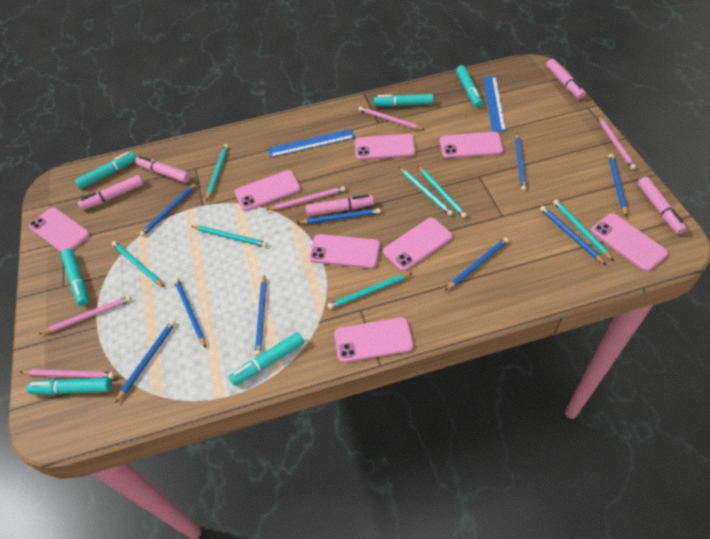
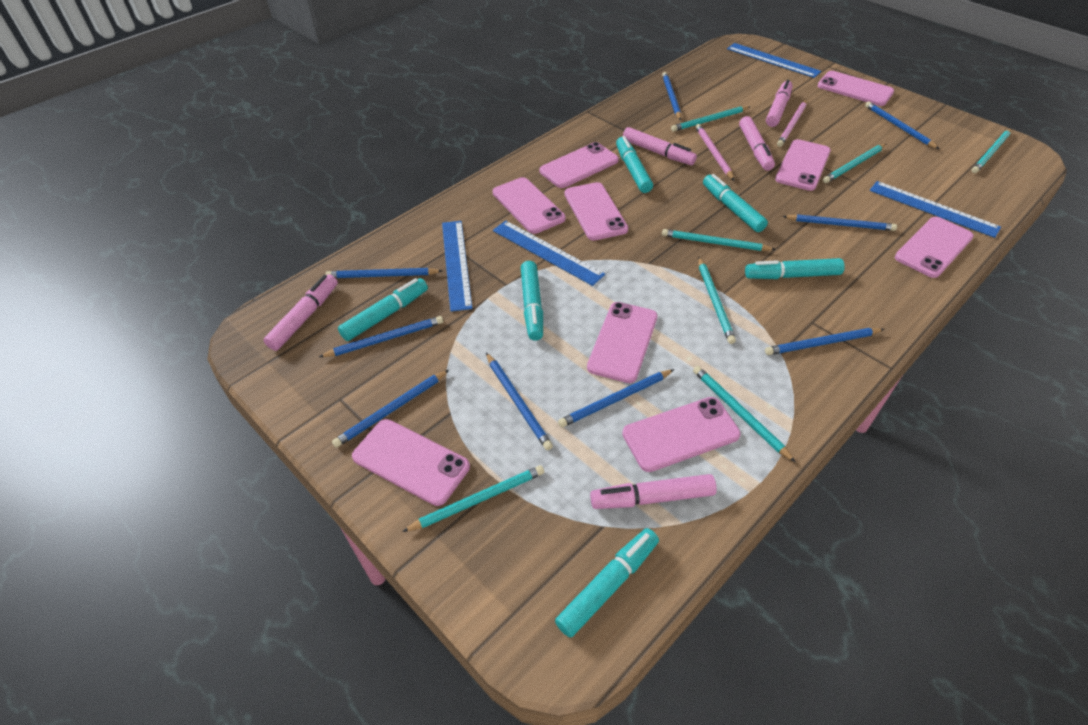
blue ruler: 2 -> 4
pink pencil: 5 -> 2
pink phone: 8 -> 9

